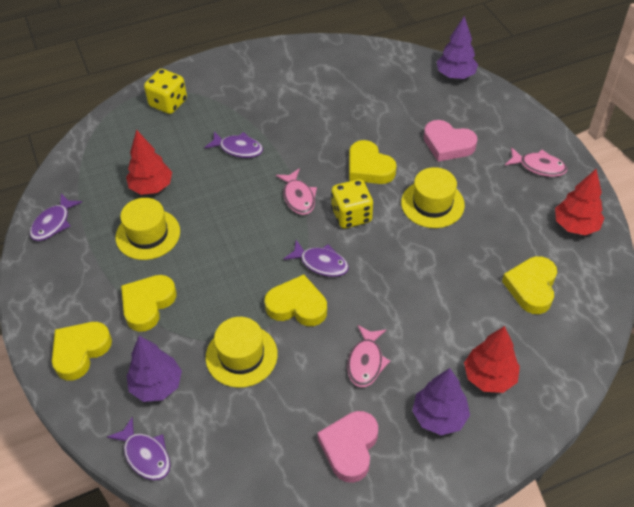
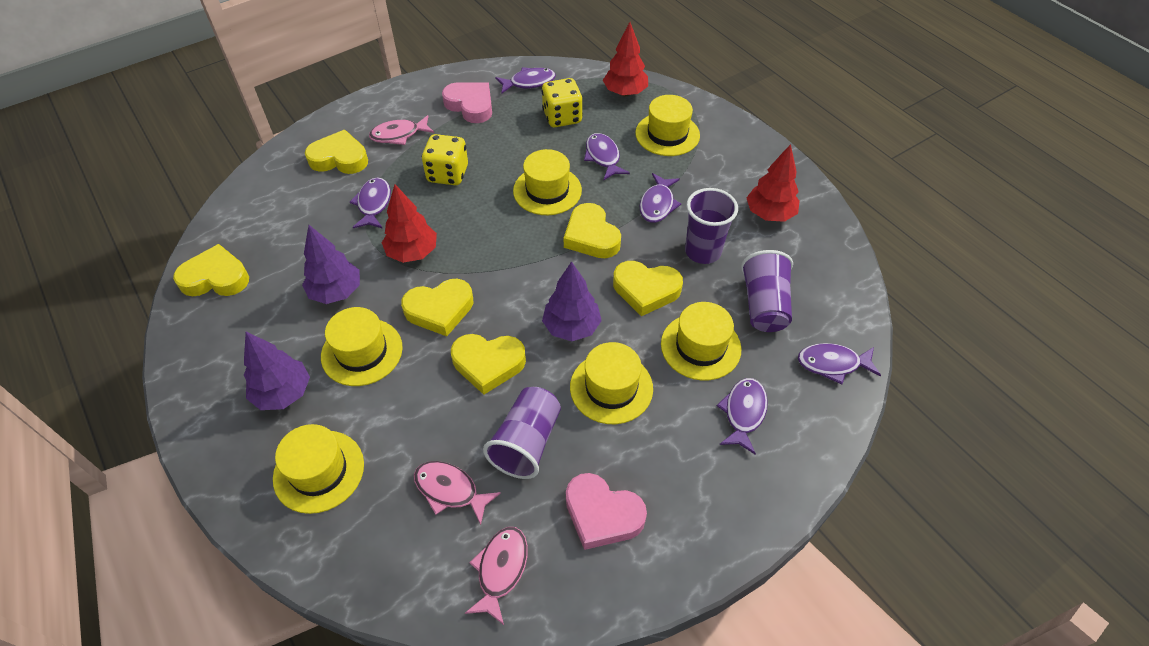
purple cup: 0 -> 3
purple fish: 4 -> 6
yellow hat: 3 -> 6
yellow heart: 5 -> 6

